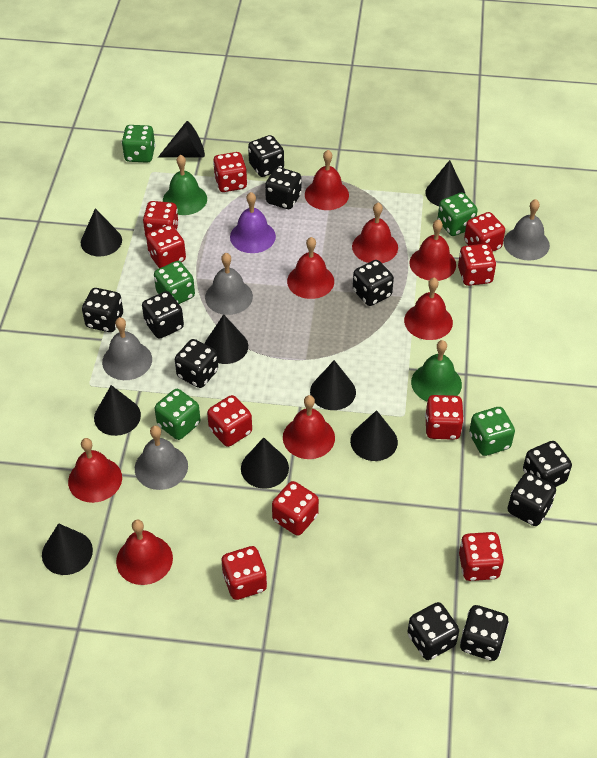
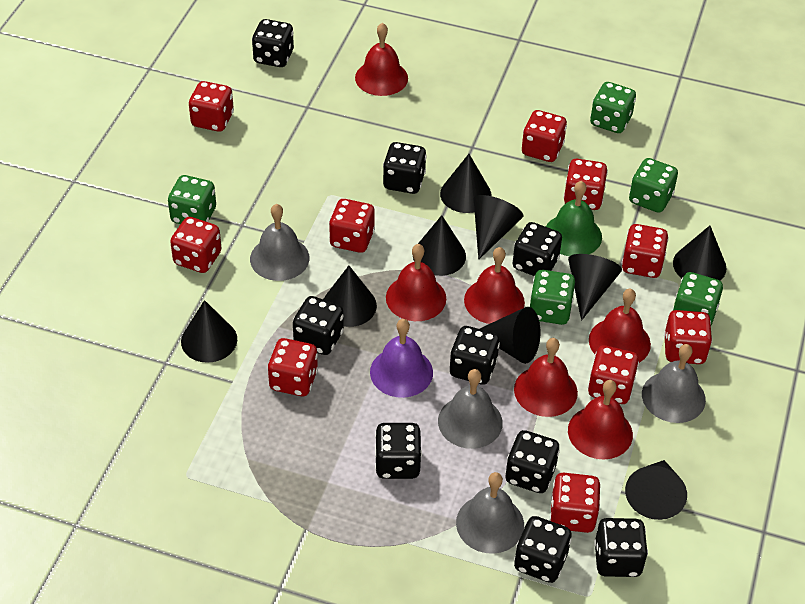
black dice: 10 -> 9
green bell: 2 -> 1
red bell: 8 -> 6

